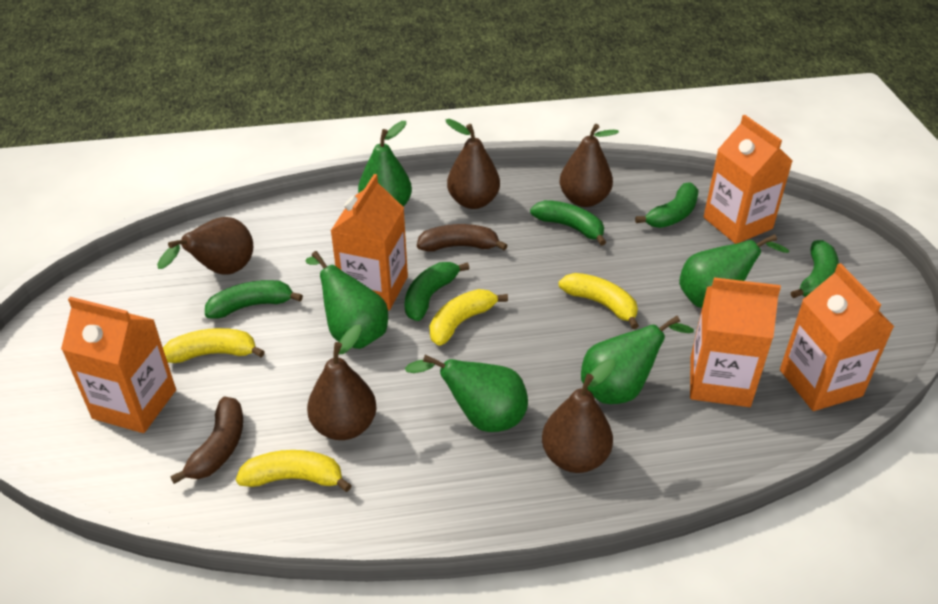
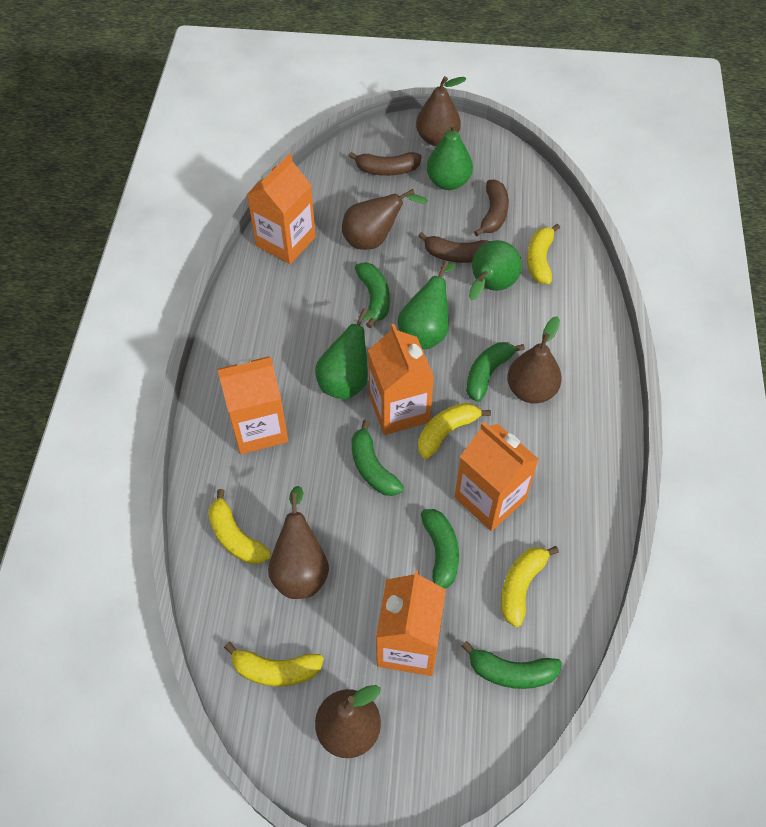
brown banana: 2 -> 3
green pear: 5 -> 4
yellow banana: 4 -> 5

